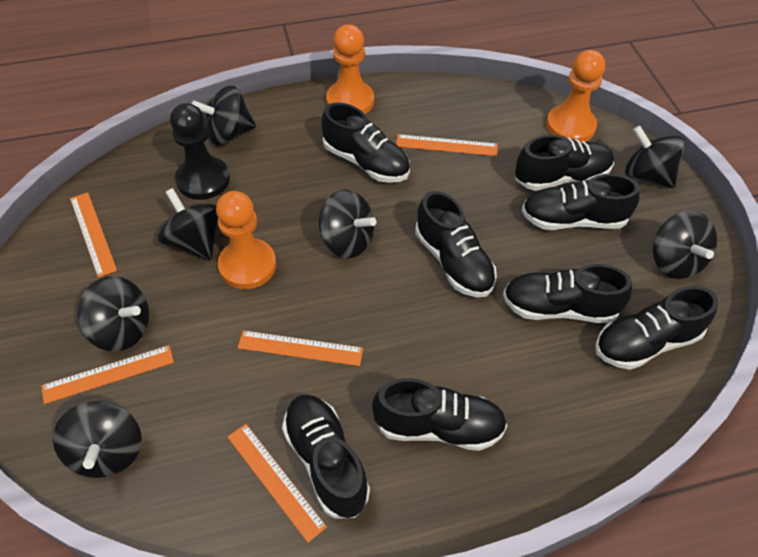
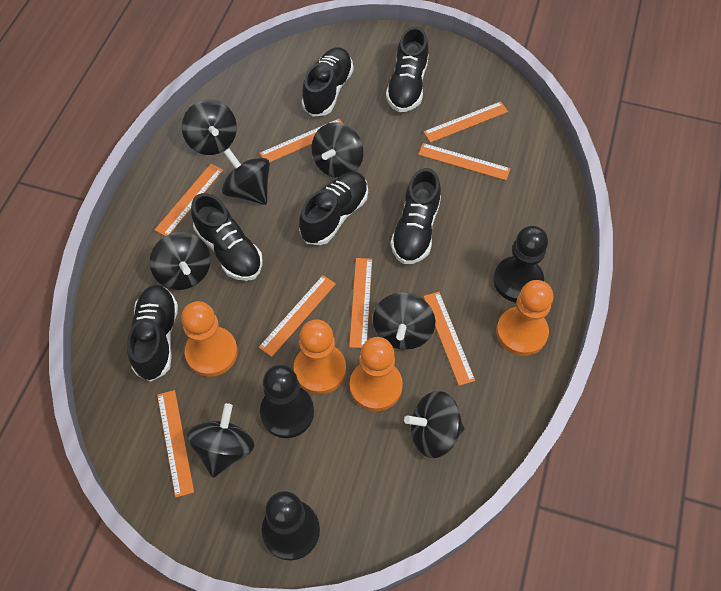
black pawn: 1 -> 3
black shoe: 8 -> 6
orange pawn: 3 -> 4
orange ruler: 5 -> 8

